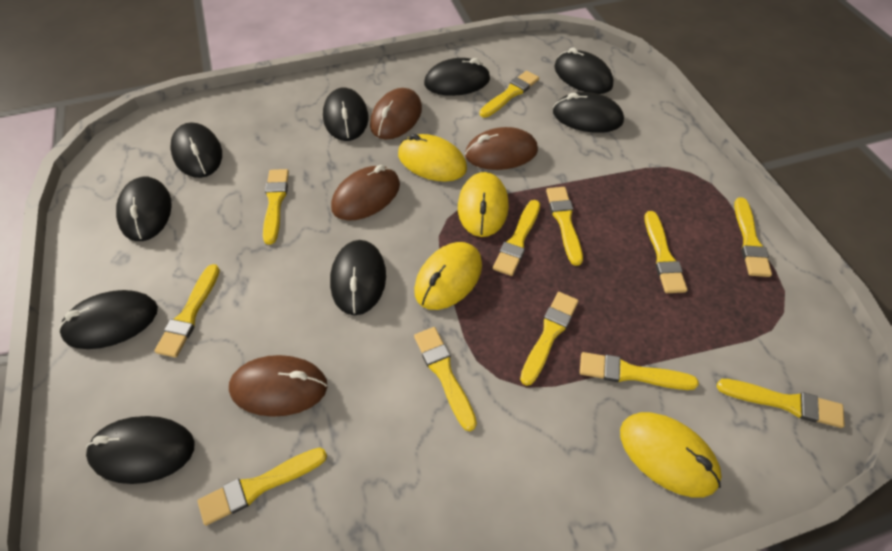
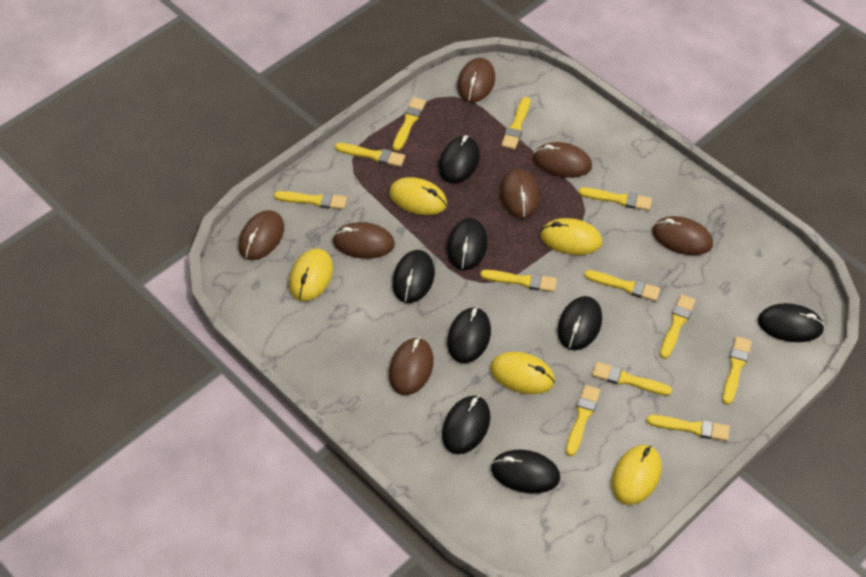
black mouse: 9 -> 8
brown mouse: 4 -> 7
yellow mouse: 4 -> 5

